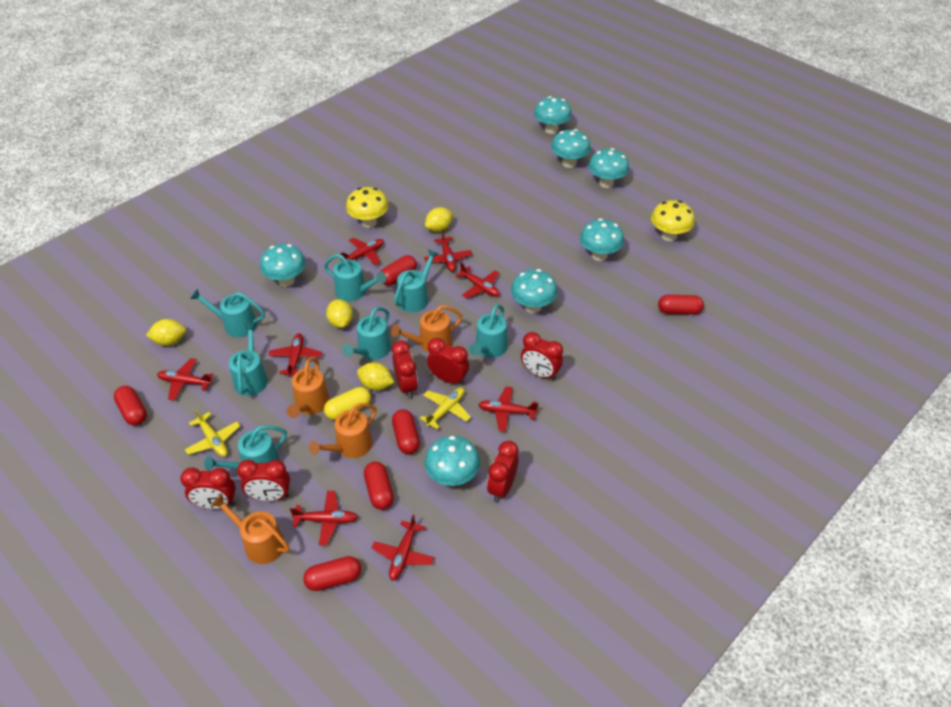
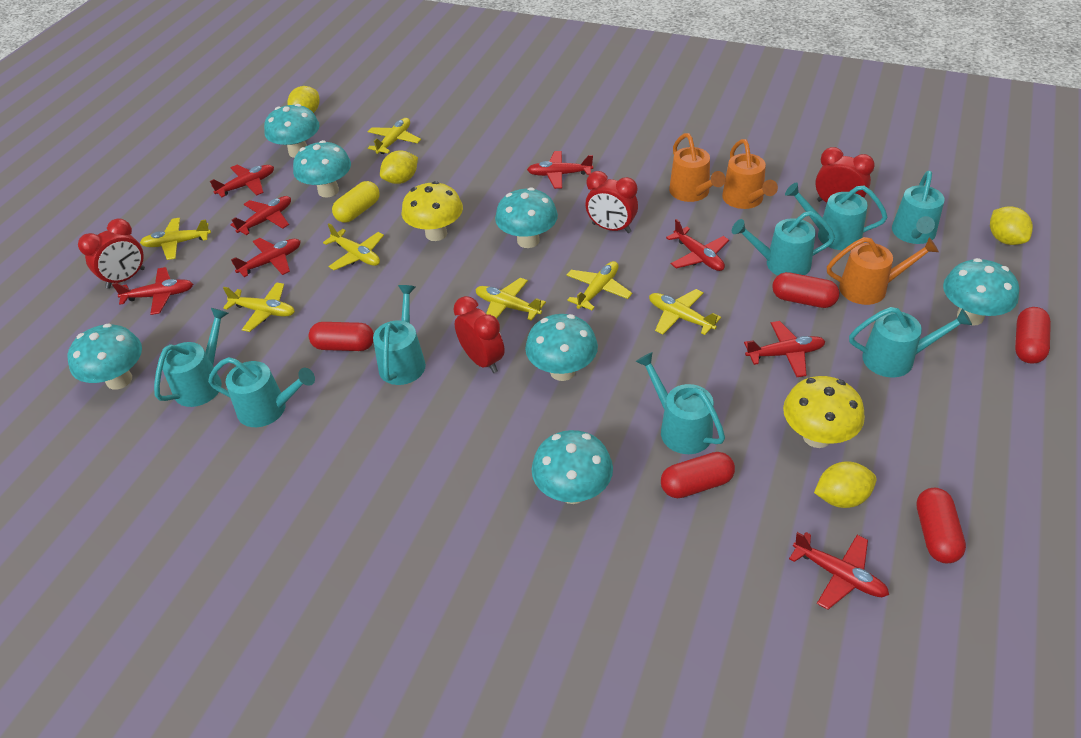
orange watering can: 4 -> 3
red capsule: 6 -> 5
red clock: 6 -> 4
turquoise watering can: 7 -> 8
yellow plane: 2 -> 7

